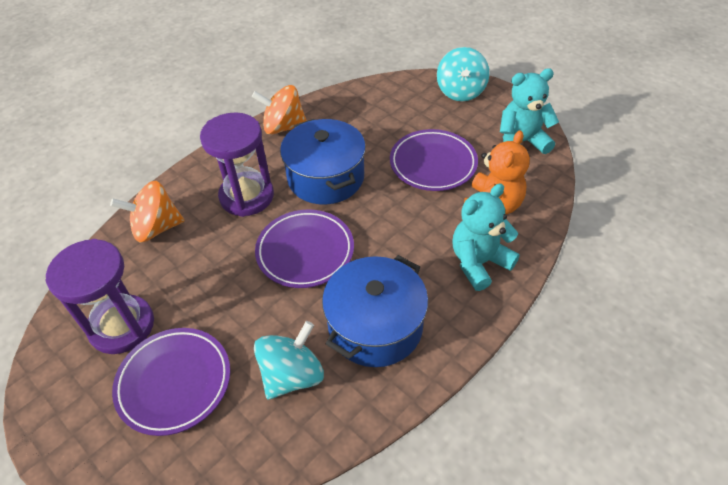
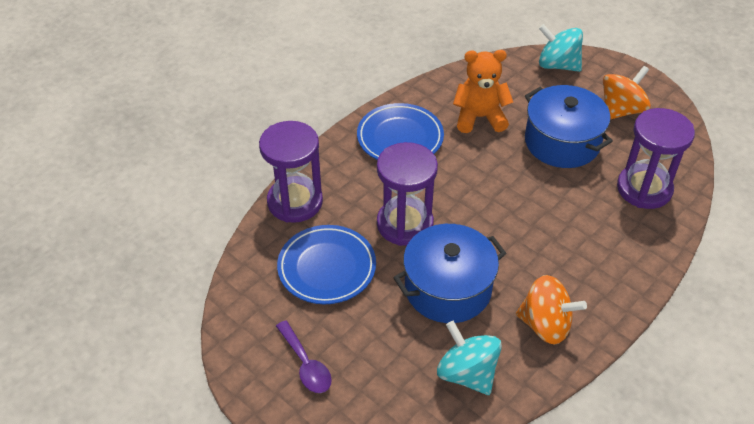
blue plate: 0 -> 2
purple hourglass: 2 -> 3
purple plate: 3 -> 0
purple spoon: 0 -> 1
turquoise teddy bear: 2 -> 0

